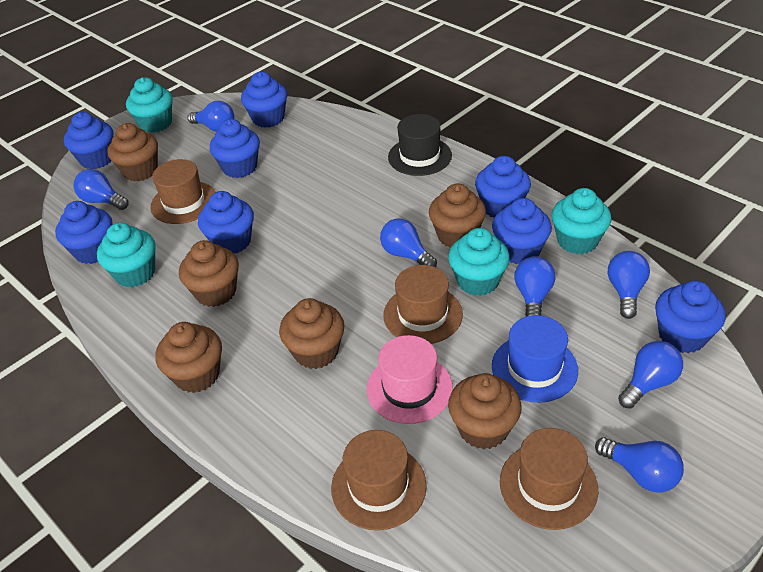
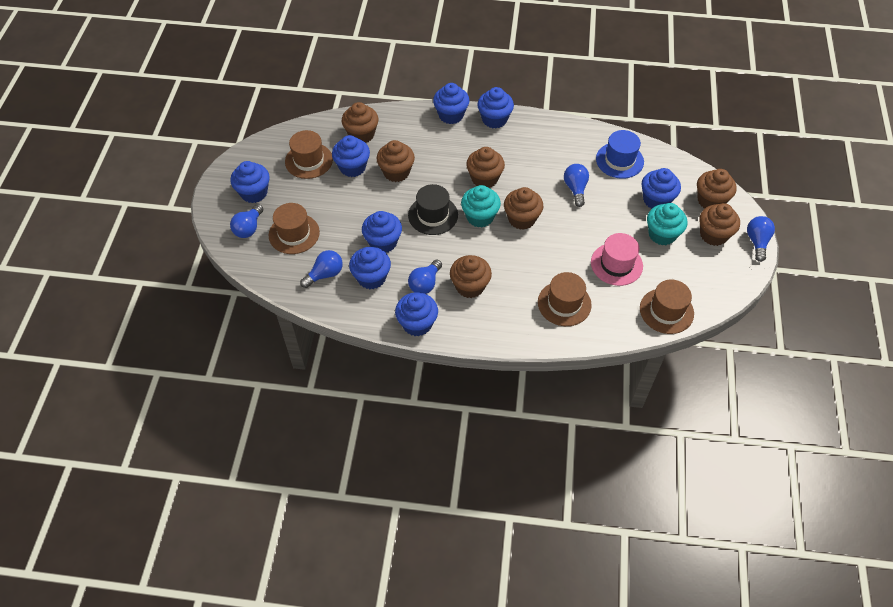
blue light bulb: 7 -> 5
brown cupcake: 6 -> 7
turquoise cupcake: 4 -> 2

